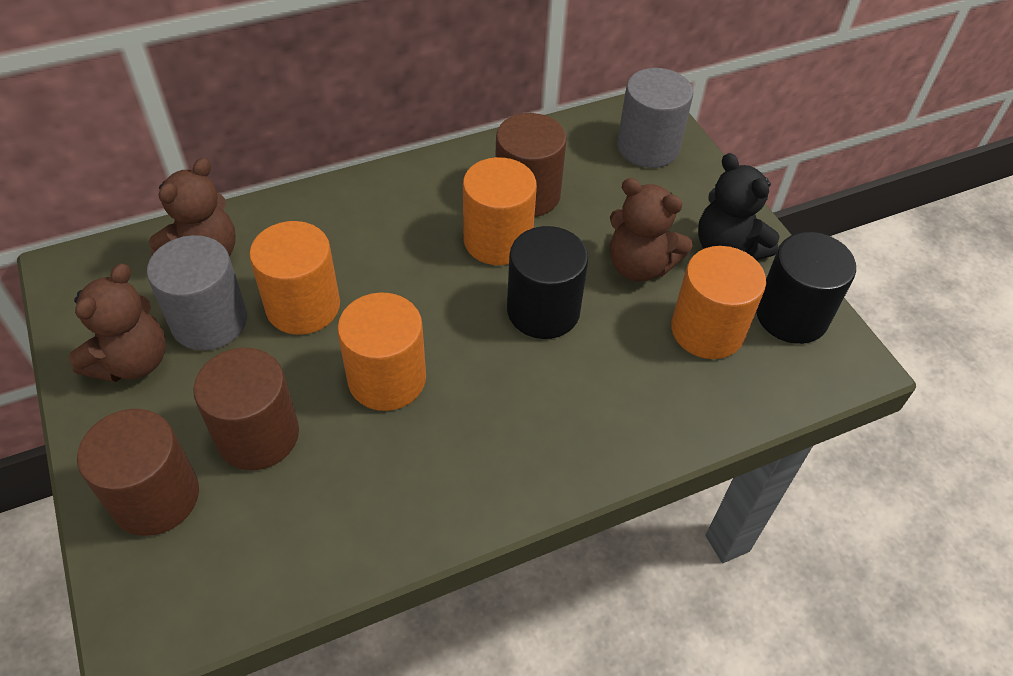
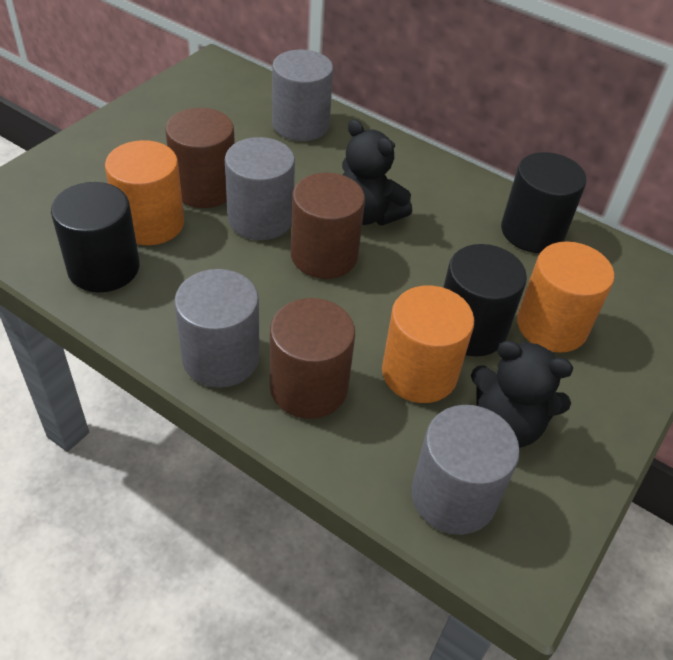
black cylinder: 2 -> 3
black teddy bear: 1 -> 2
brown teddy bear: 3 -> 0
grey cylinder: 2 -> 4
orange cylinder: 4 -> 3

